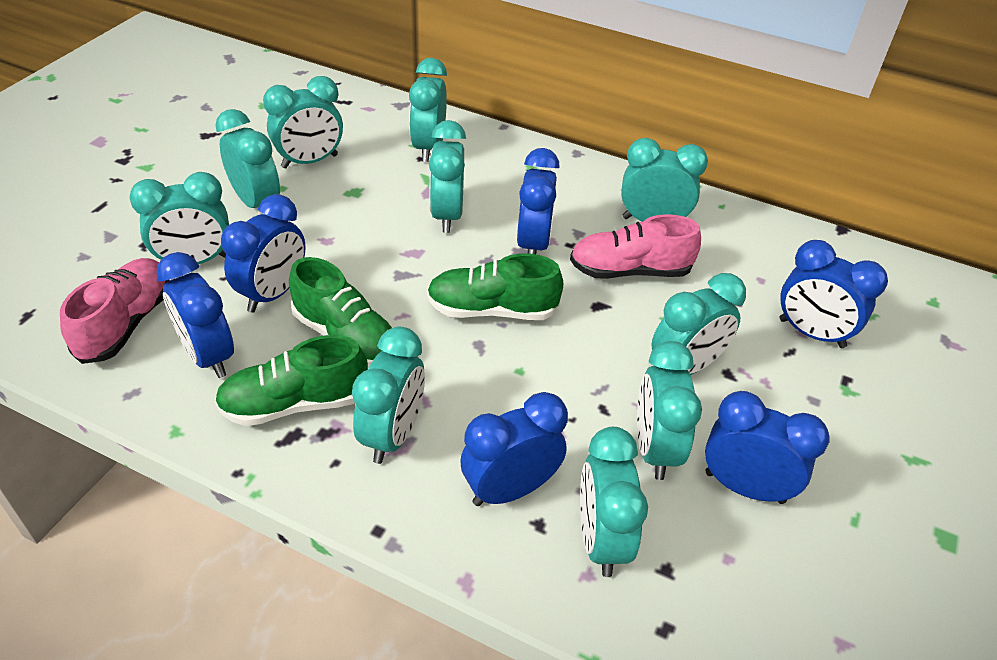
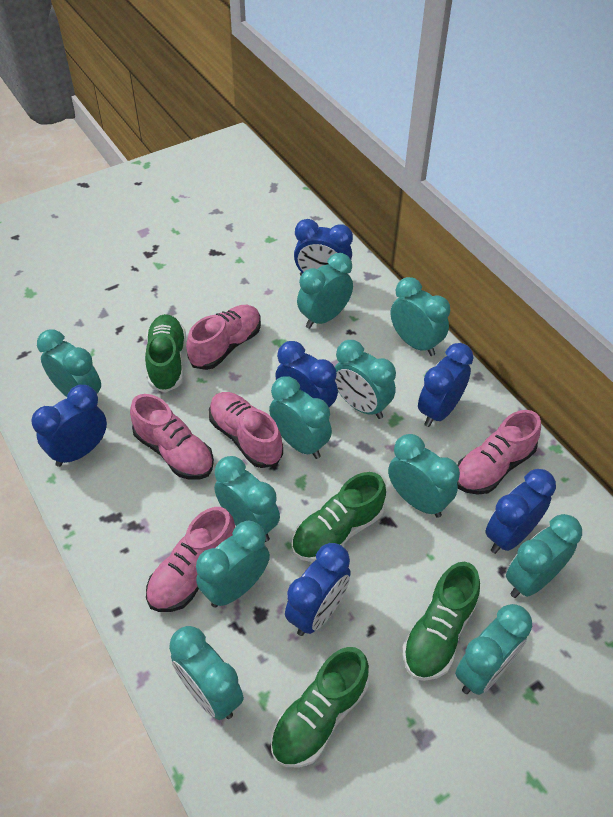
green shoe: 3 -> 4
pink shoe: 2 -> 5
turquoise clock: 10 -> 11

